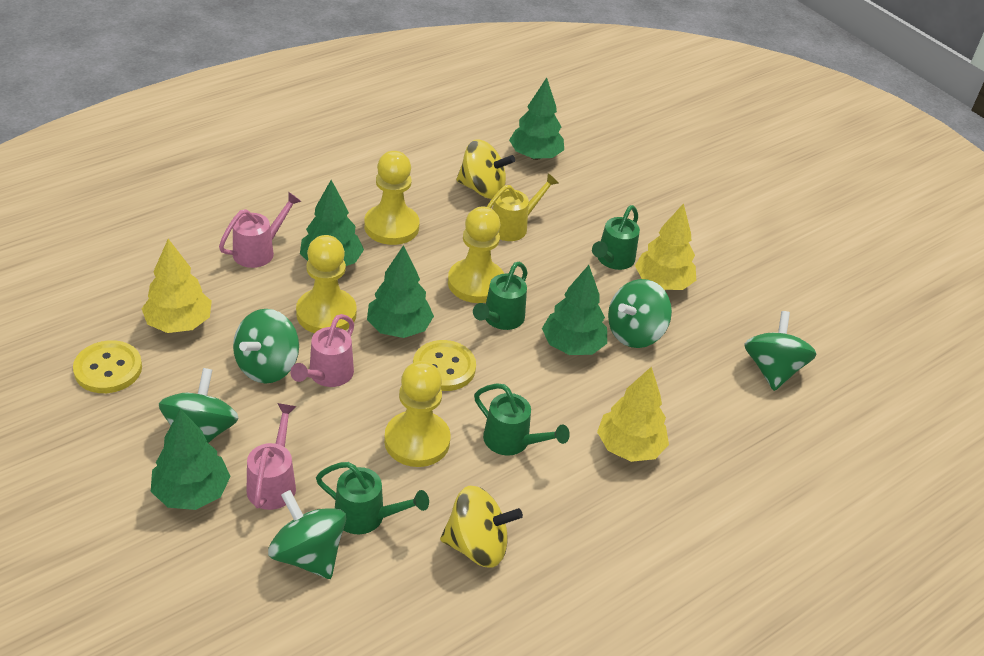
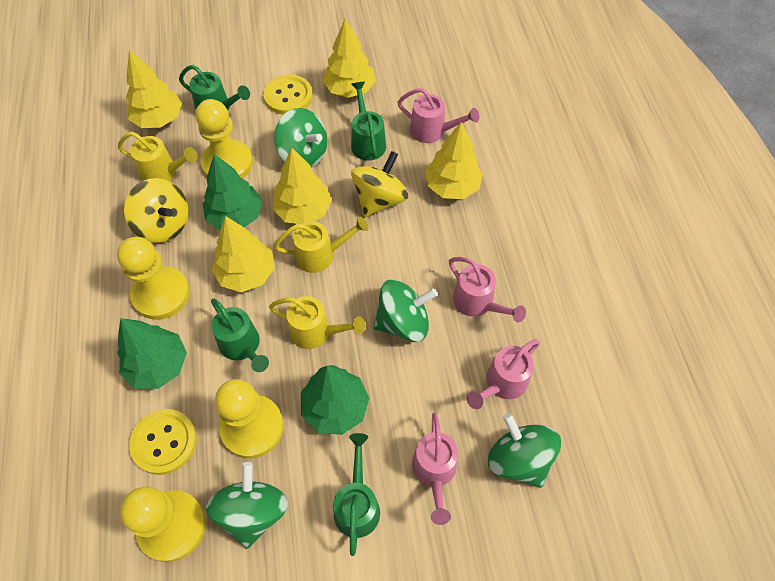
green spinning top: 5 -> 4
green tree: 5 -> 3
pink watering can: 3 -> 4
yellow tree: 3 -> 5
yellow watering can: 1 -> 3

